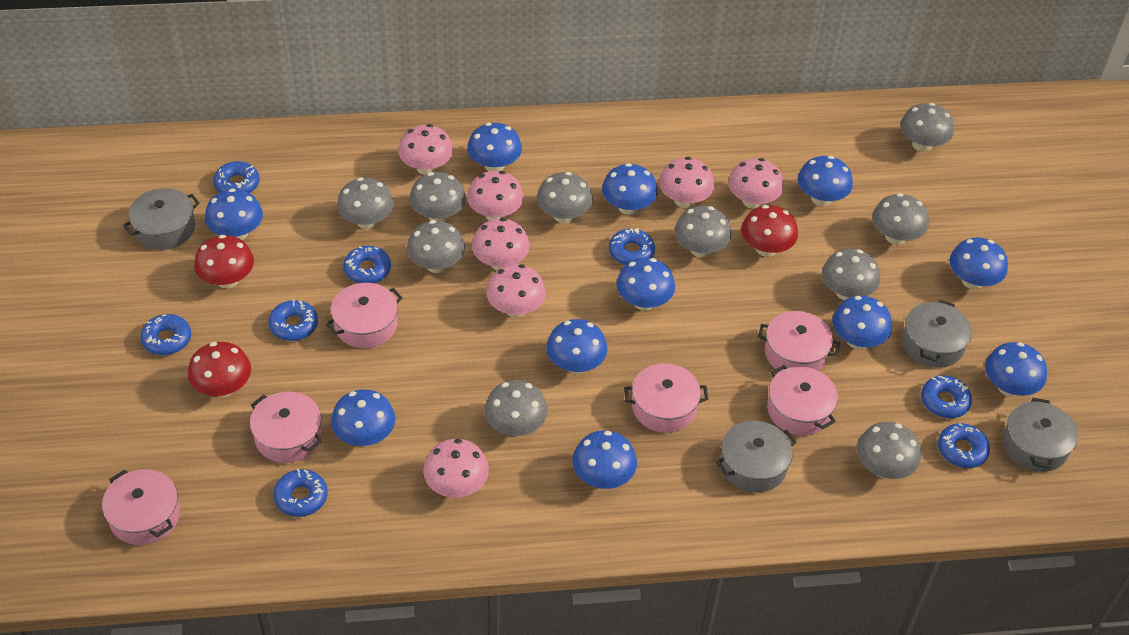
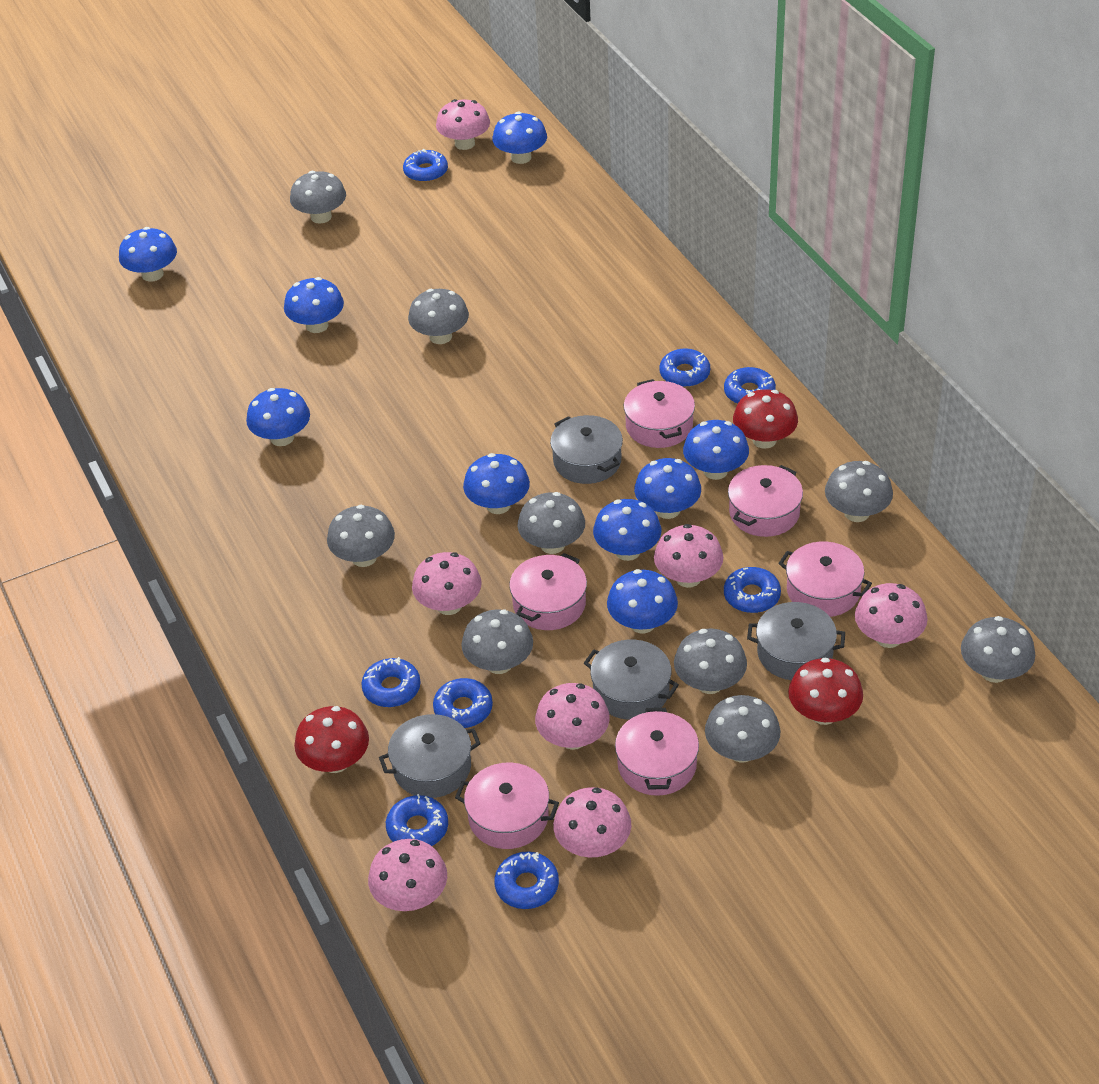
blue mushroom: 11 -> 9
grey mushroom: 10 -> 9

